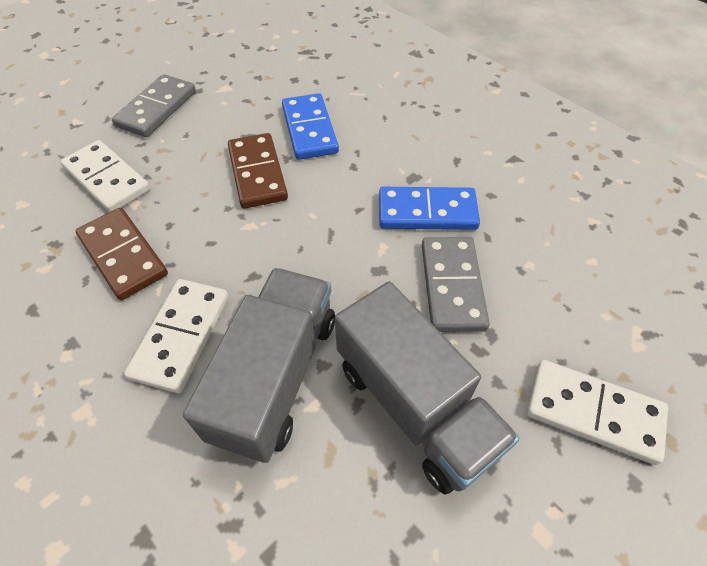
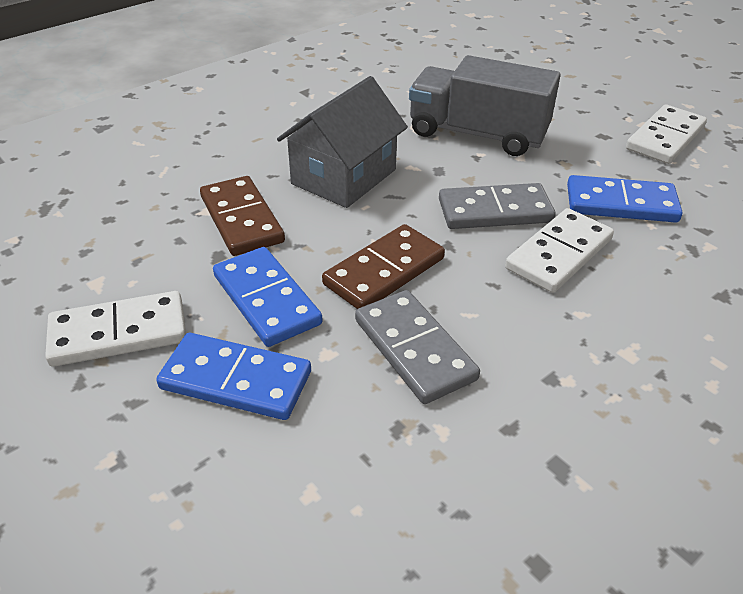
blue domino: 2 -> 3
grey house: 0 -> 1
grey truck: 2 -> 1

